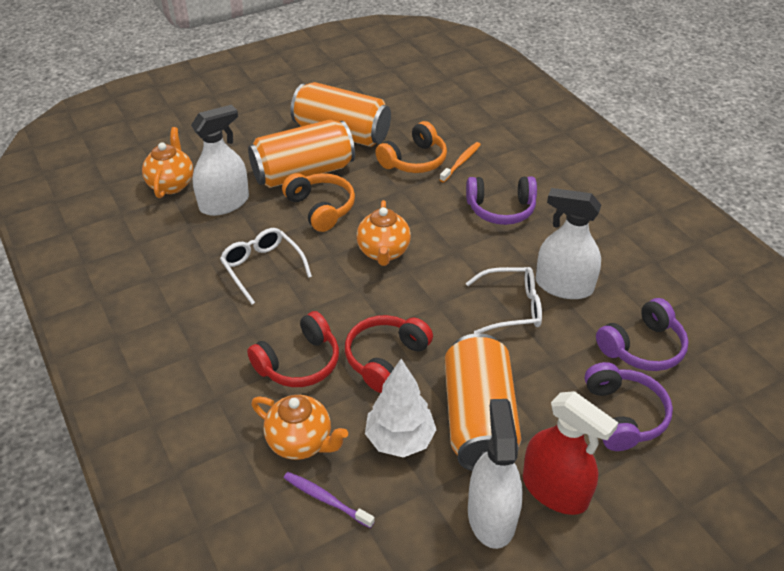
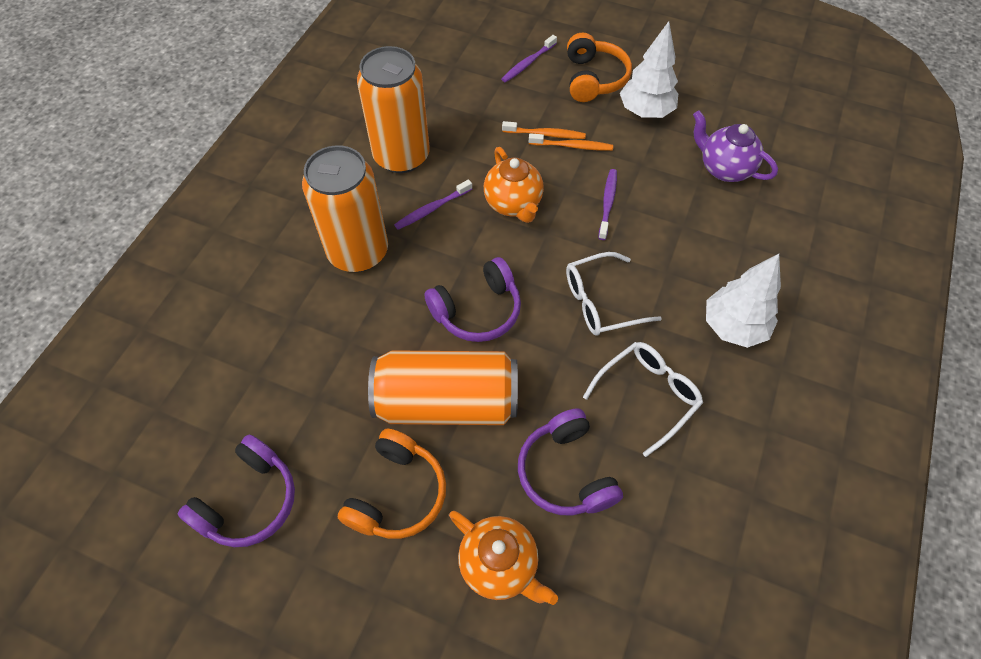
orange teapot: 3 -> 2
orange toothbrush: 1 -> 2
purple teapot: 0 -> 1
purple toothbrush: 1 -> 3
red headphones: 2 -> 0
red spray bottle: 1 -> 0
white spray bottle: 3 -> 0
white tree: 1 -> 2

